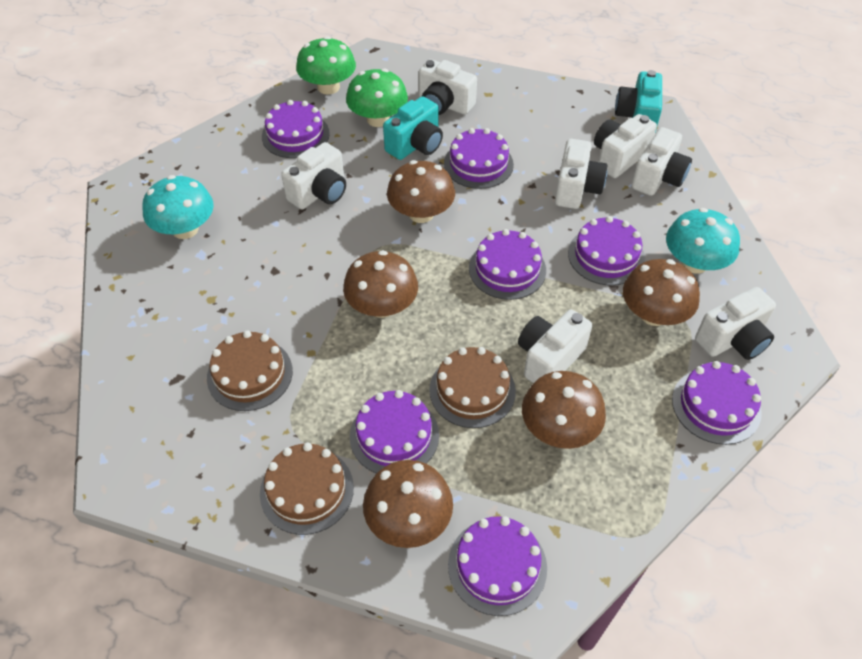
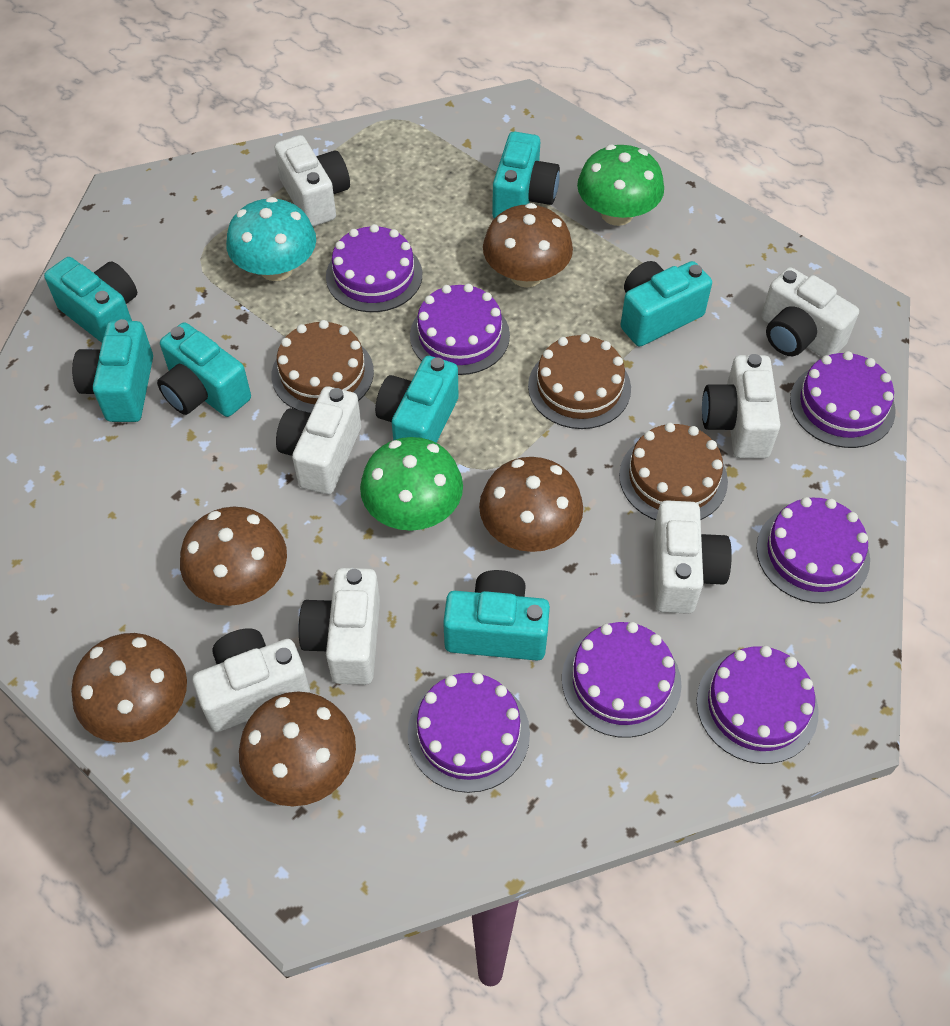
turquoise camera: 2 -> 7
turquoise mushroom: 2 -> 1

